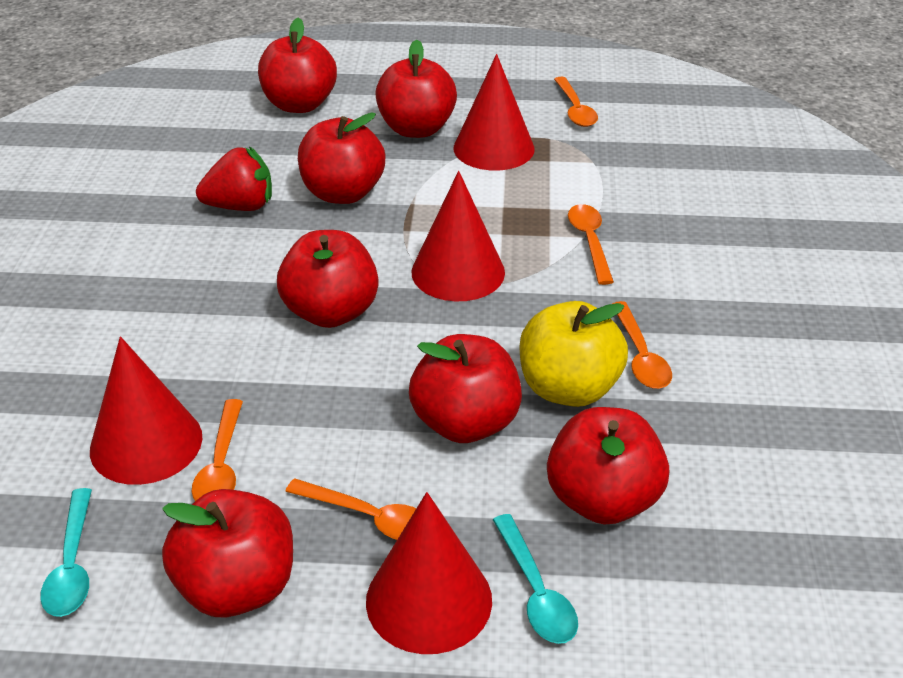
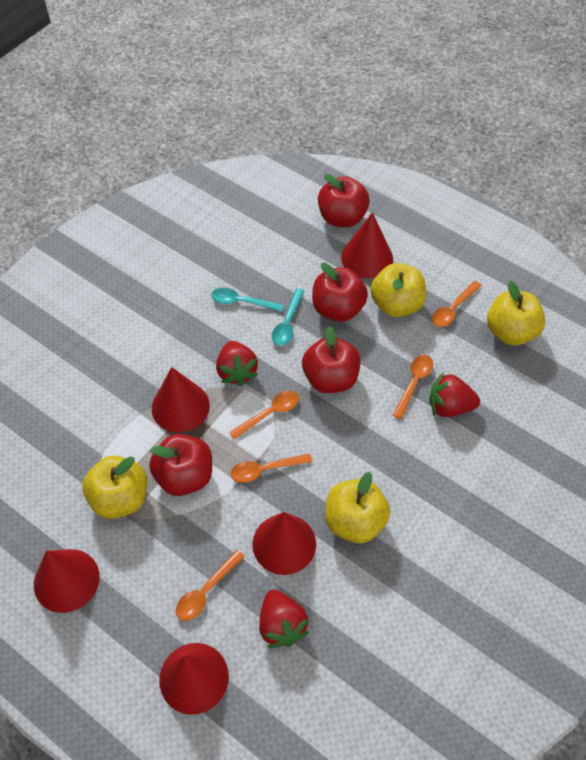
red apple: 7 -> 4
red cone: 4 -> 5
red strawberry: 1 -> 3
yellow apple: 1 -> 4

